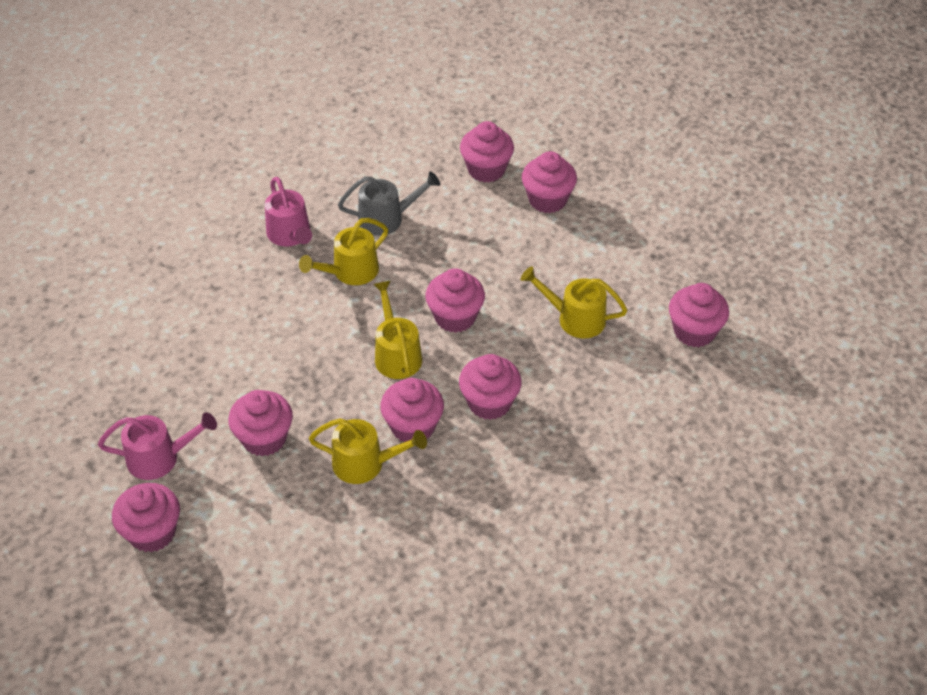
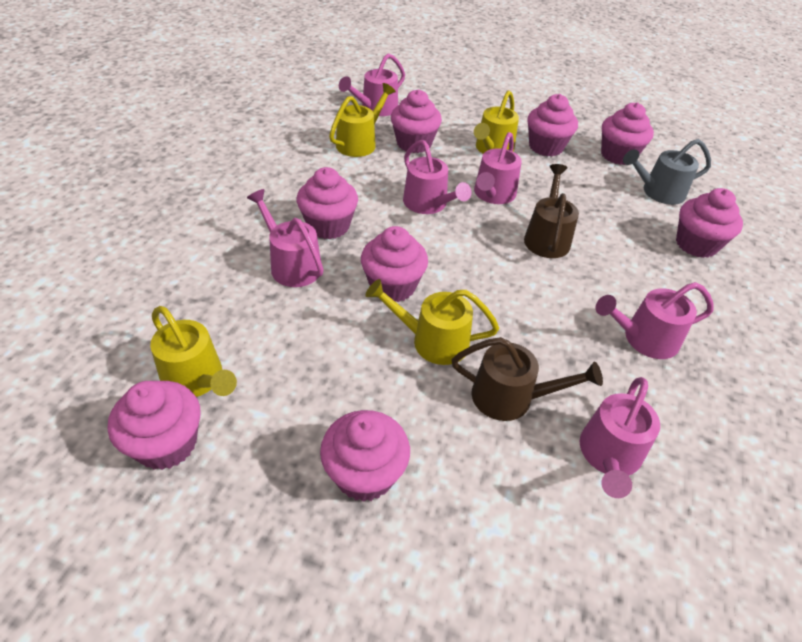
brown watering can: 0 -> 2
pink watering can: 2 -> 6

